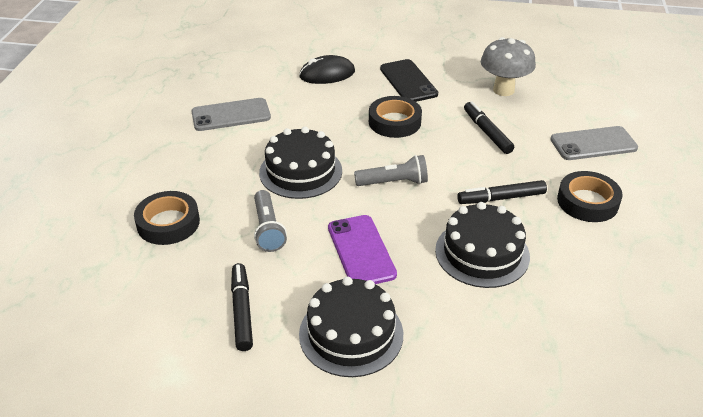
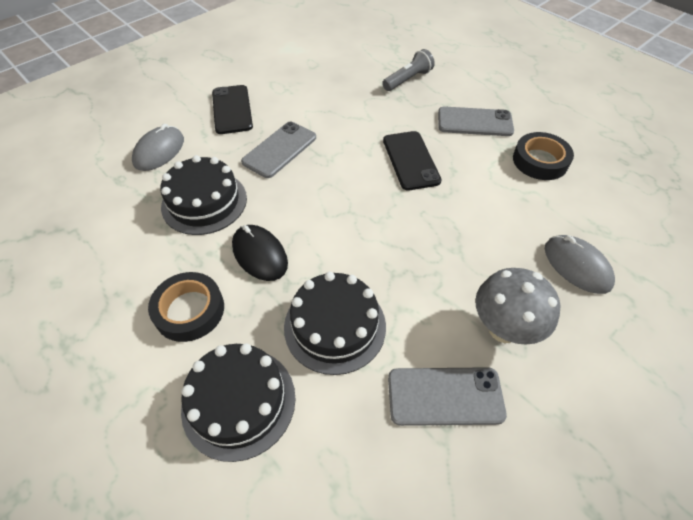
black marker: 3 -> 0
black phone: 1 -> 2
black tape: 3 -> 2
grey flashlight: 2 -> 1
grey mouse: 0 -> 2
grey phone: 2 -> 3
purple phone: 1 -> 0

